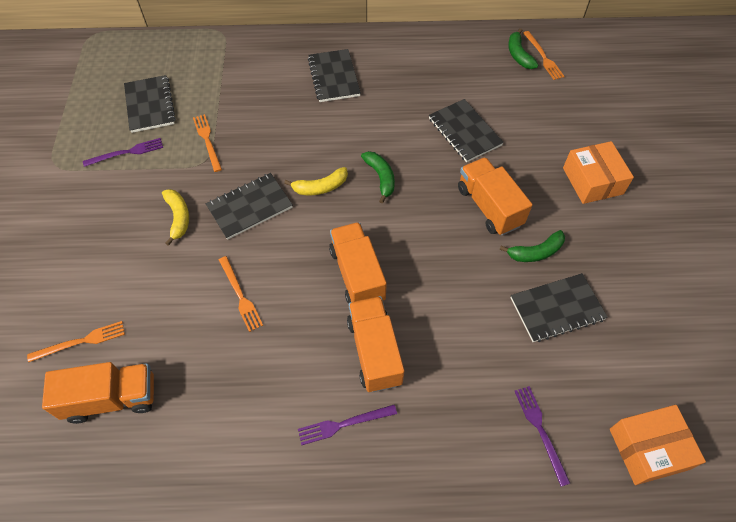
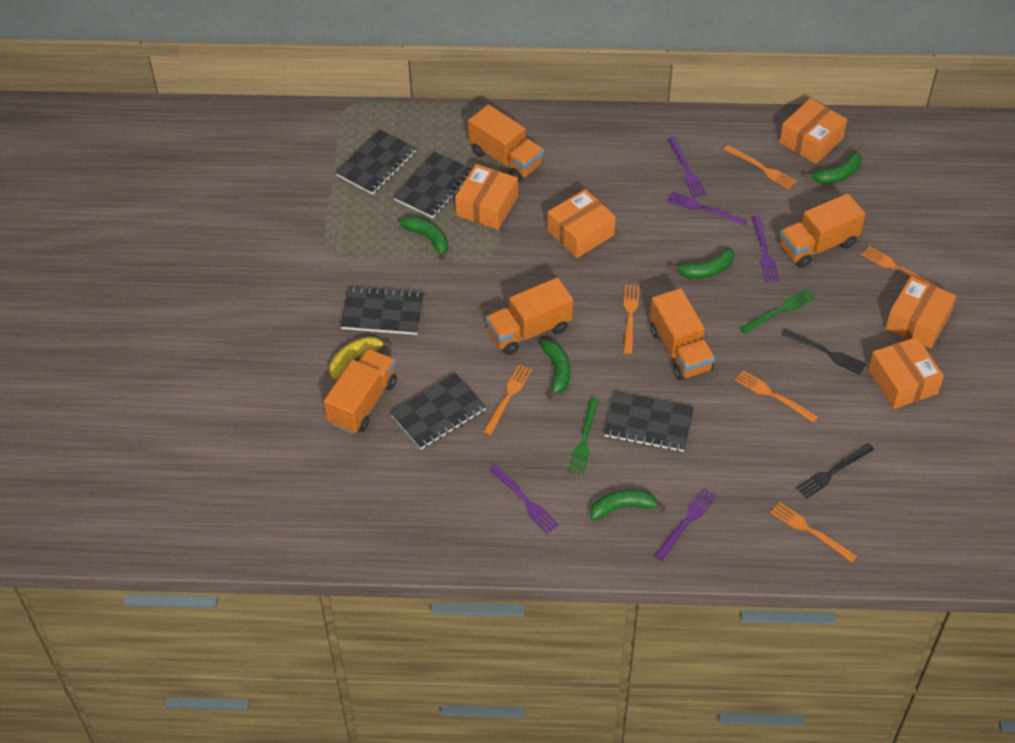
black fork: 0 -> 2
green banana: 3 -> 5
green fork: 0 -> 2
orange box: 2 -> 5
orange fork: 4 -> 6
orange truck: 4 -> 5
purple fork: 3 -> 5
yellow banana: 2 -> 1

